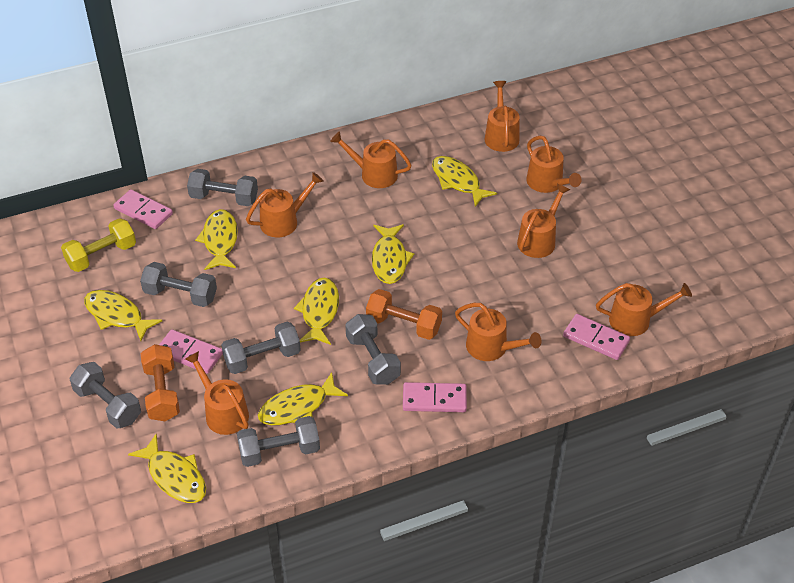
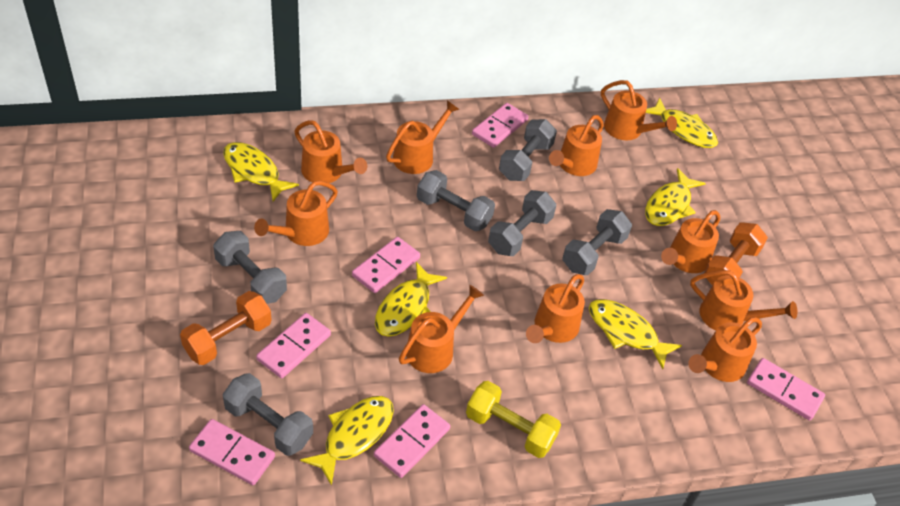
orange watering can: 8 -> 10
pink domino: 4 -> 6
yellow fish: 7 -> 6

